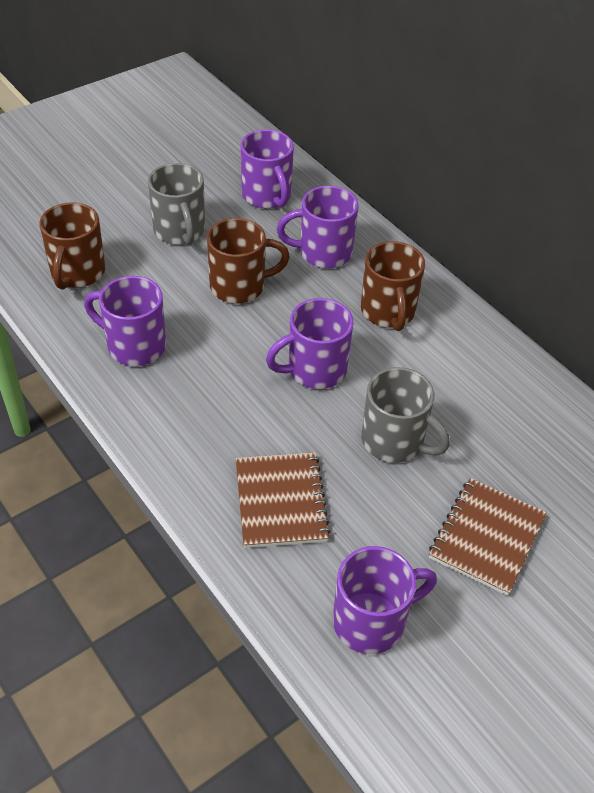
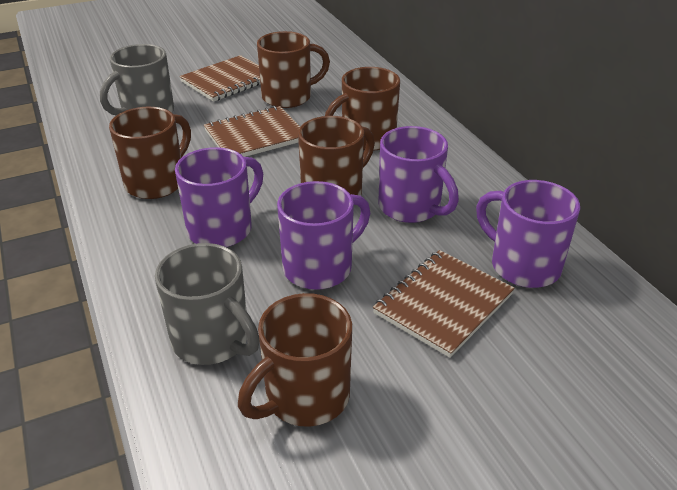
brown mug: 3 -> 5
brown notebook: 2 -> 3
purple mug: 5 -> 4

